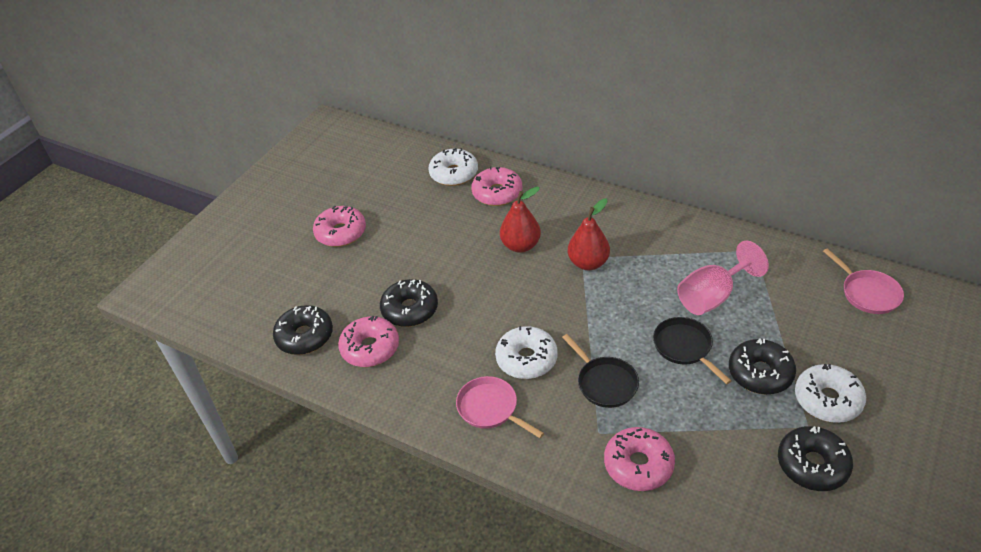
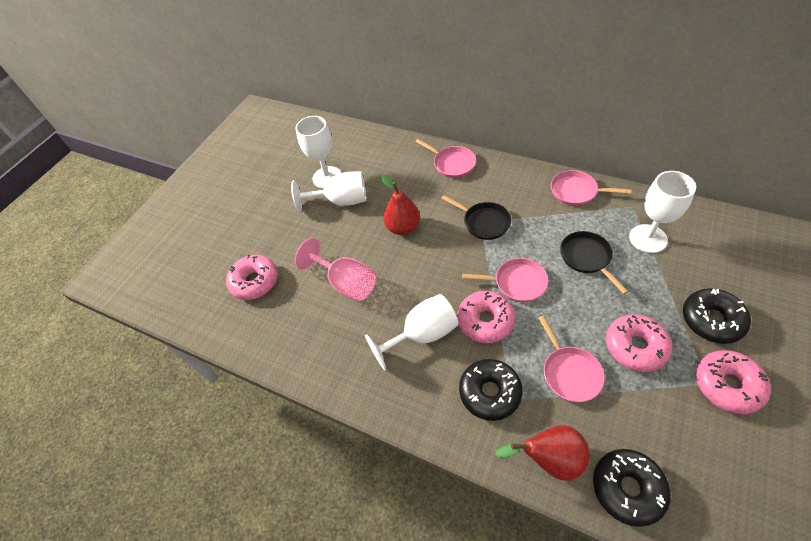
black donut: 4 -> 3
pink pan: 2 -> 4
white donut: 3 -> 0
white goblet: 0 -> 4

